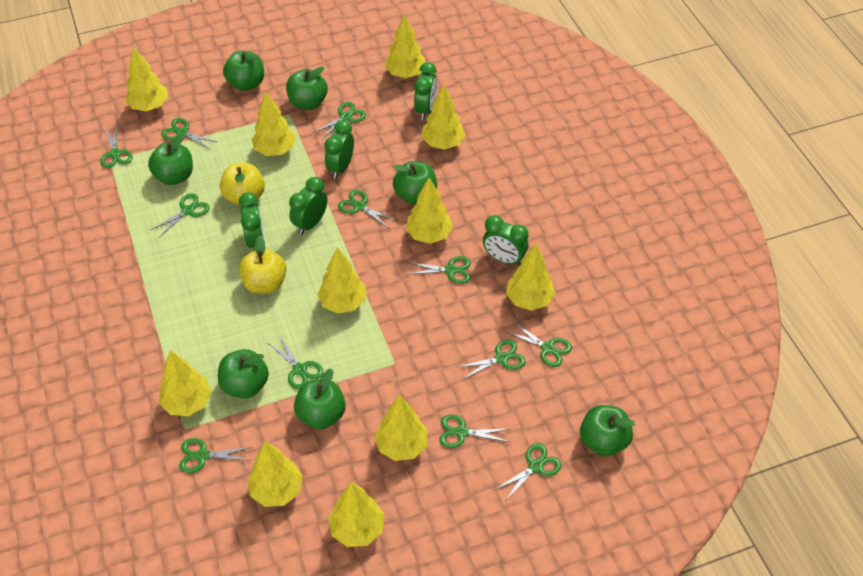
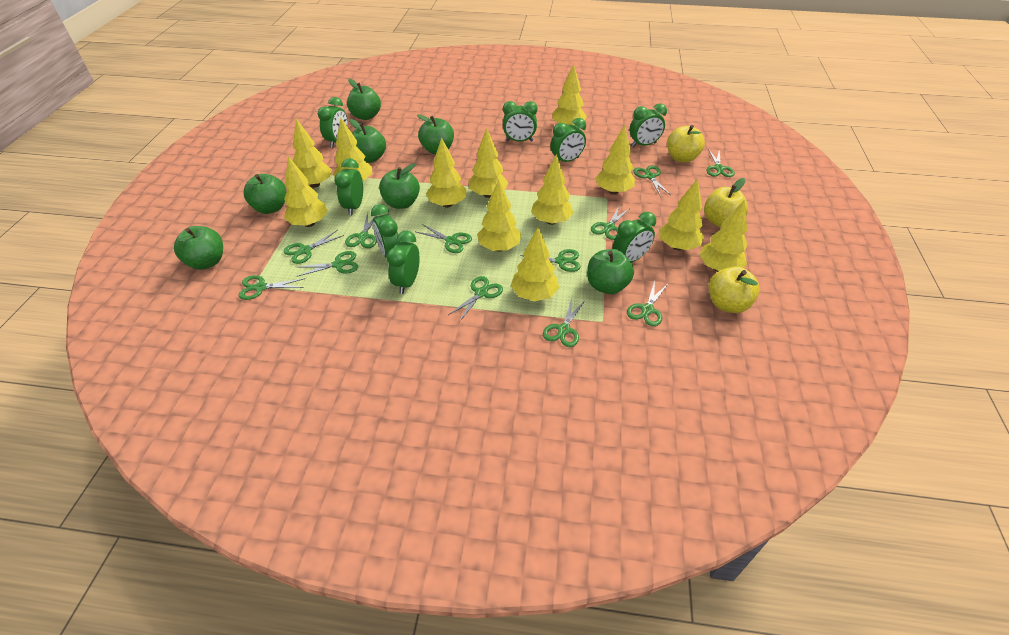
green clock: 5 -> 8
yellow apple: 2 -> 3
yellow tree: 11 -> 12

